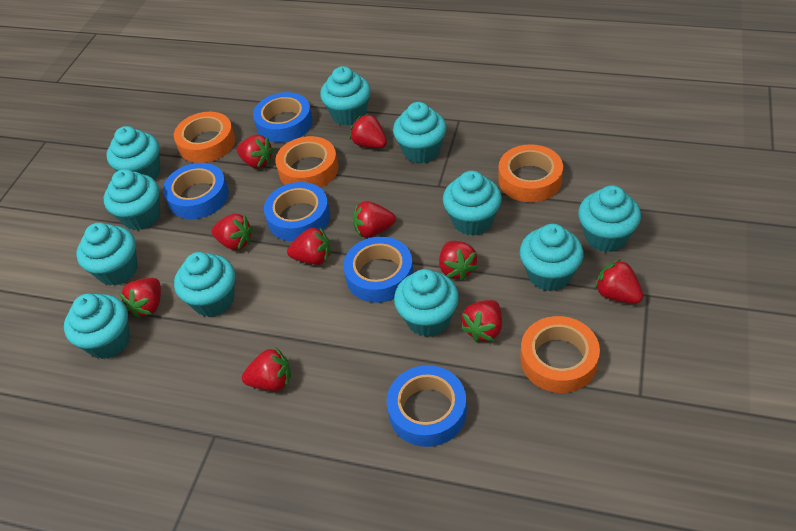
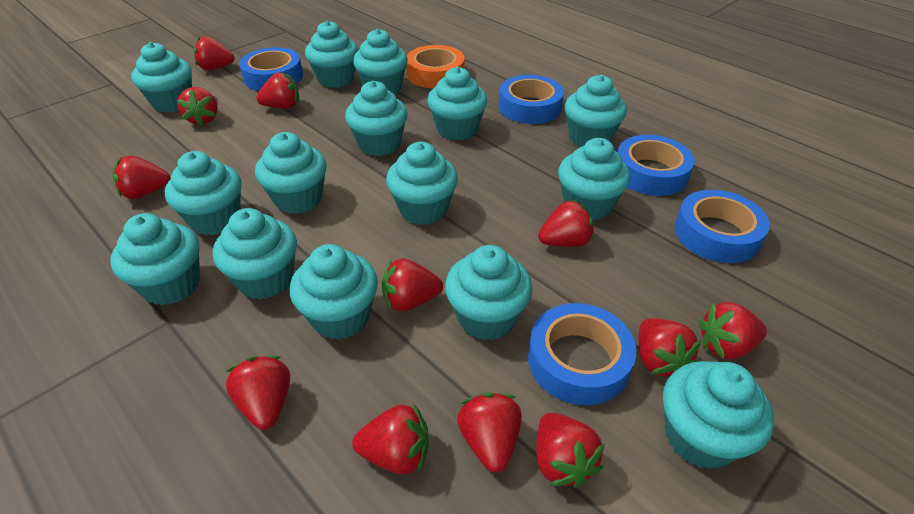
orange tape: 4 -> 1
red strawberry: 10 -> 12
turquoise cupcake: 11 -> 15

